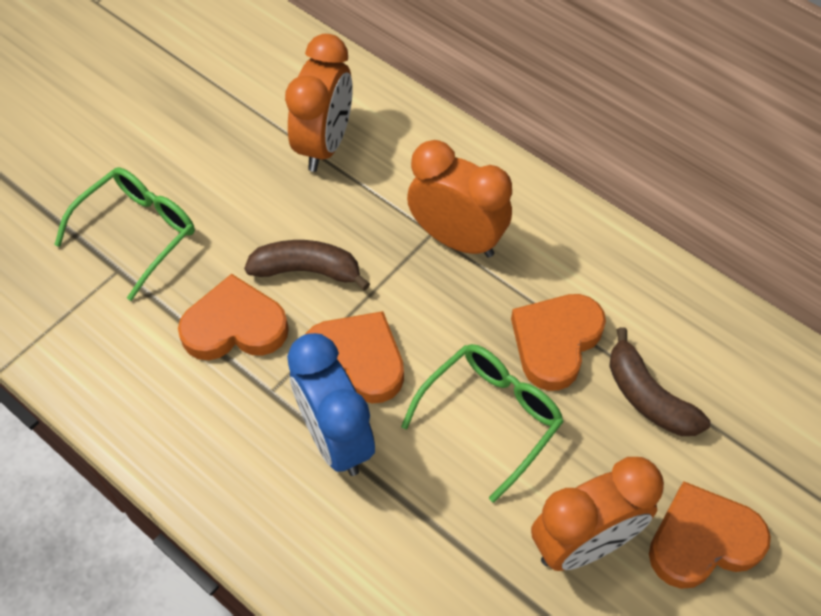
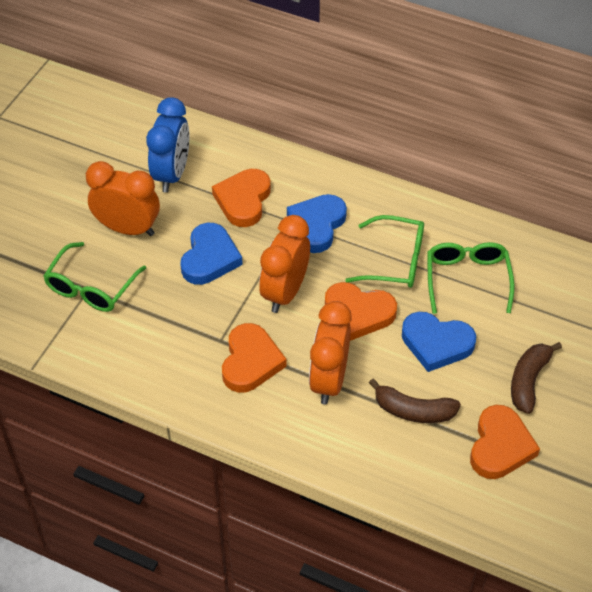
blue heart: 0 -> 3
green glasses: 2 -> 3

